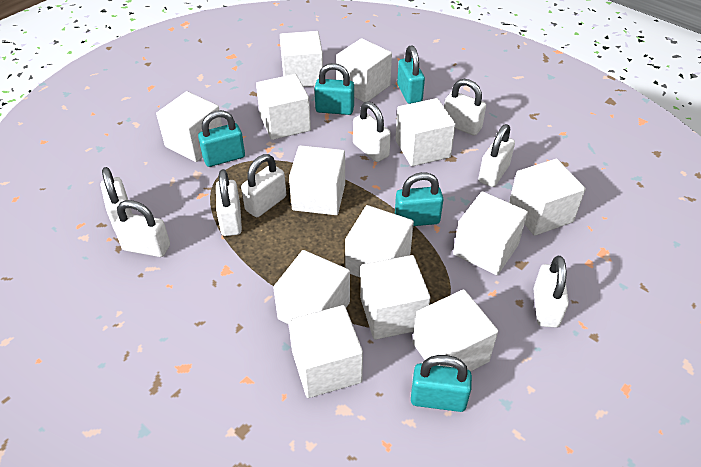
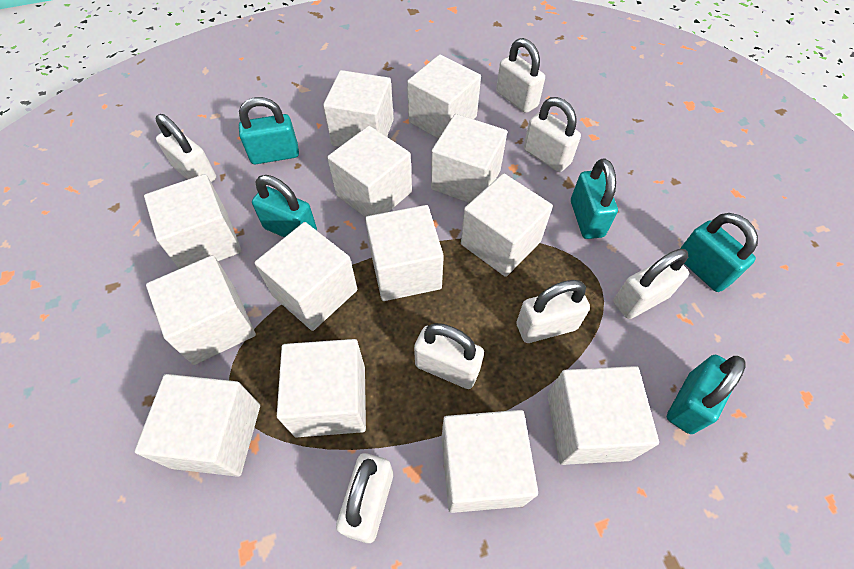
white padlock: 8 -> 7

